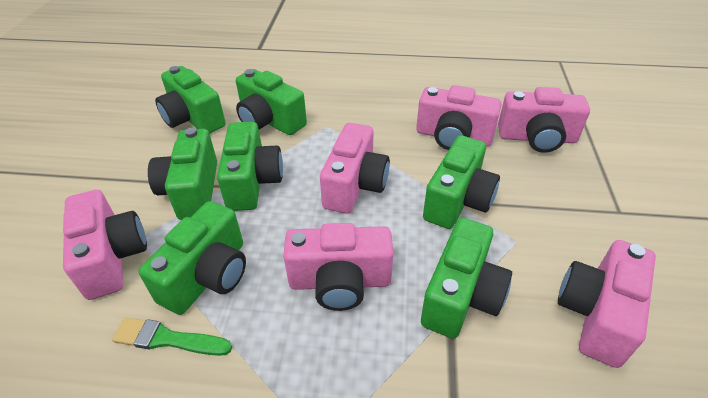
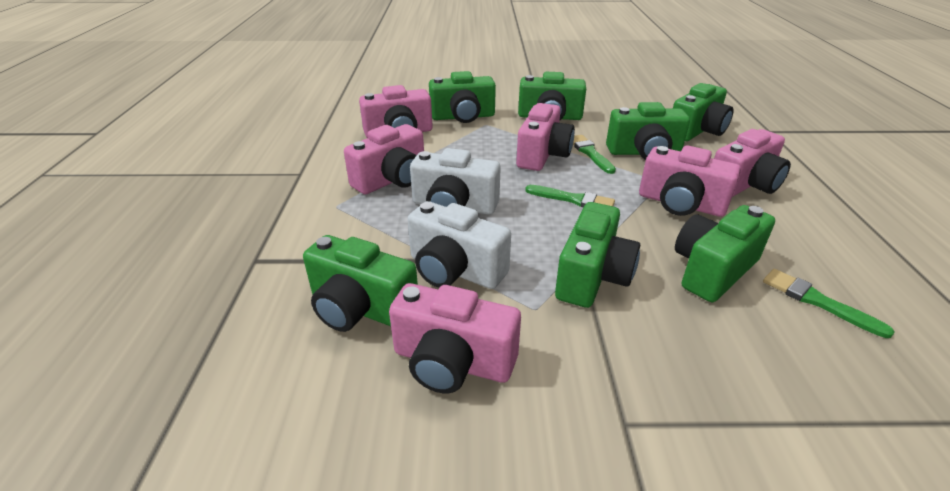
green brush: 1 -> 3
white camera: 0 -> 2

